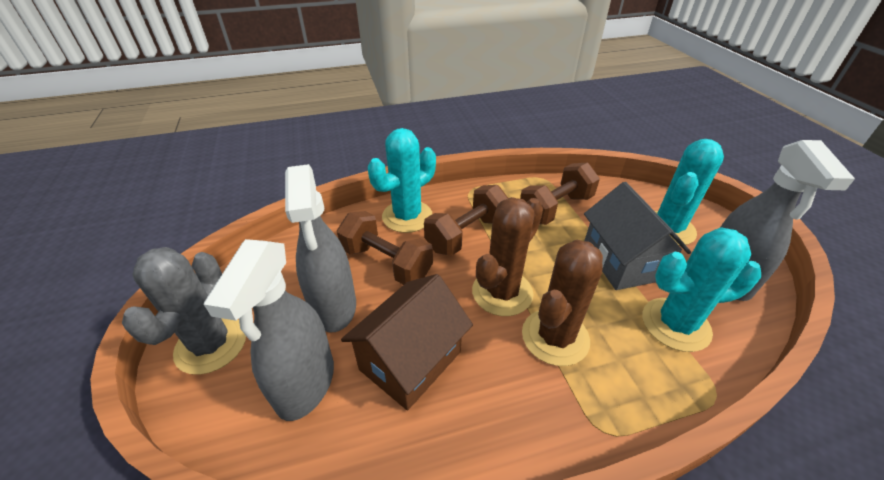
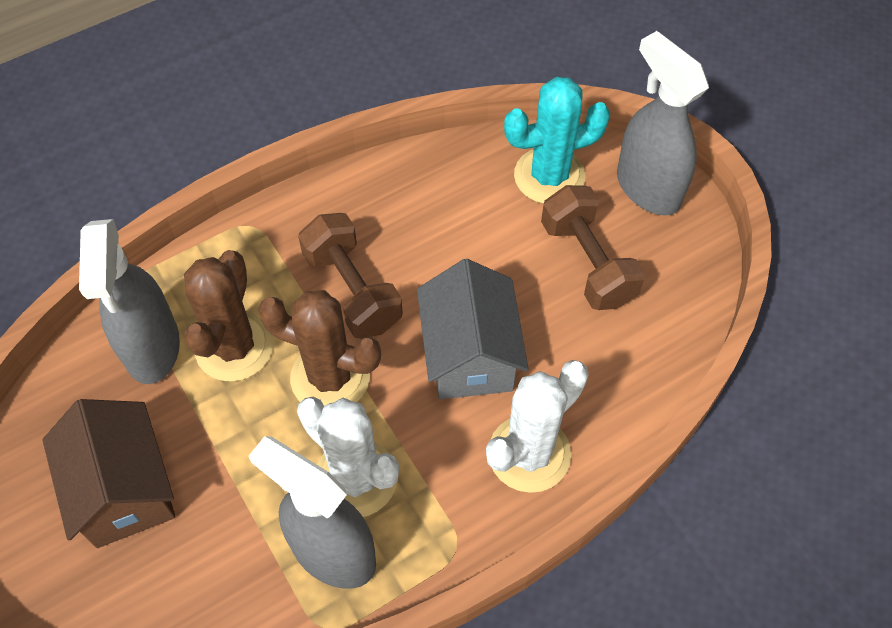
brown dumbbell: 3 -> 2
grey cactus: 1 -> 0
turquoise cactus: 3 -> 1
white cactus: 0 -> 2

